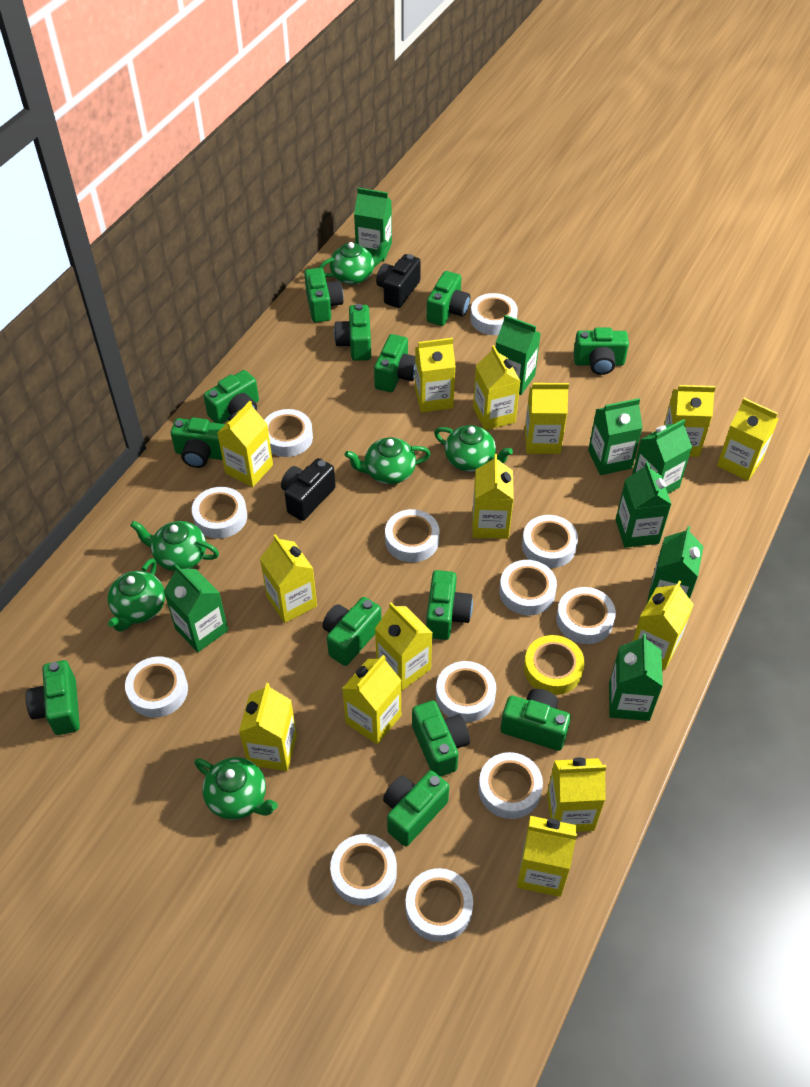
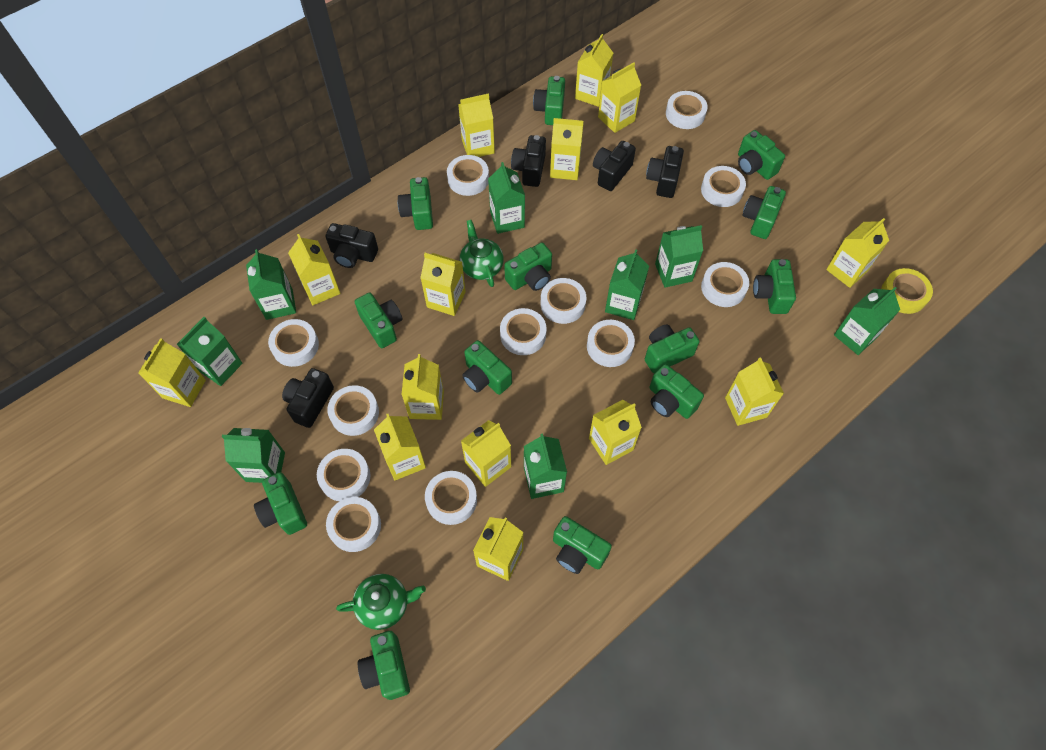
black camera: 2 -> 5
green teapot: 6 -> 2

